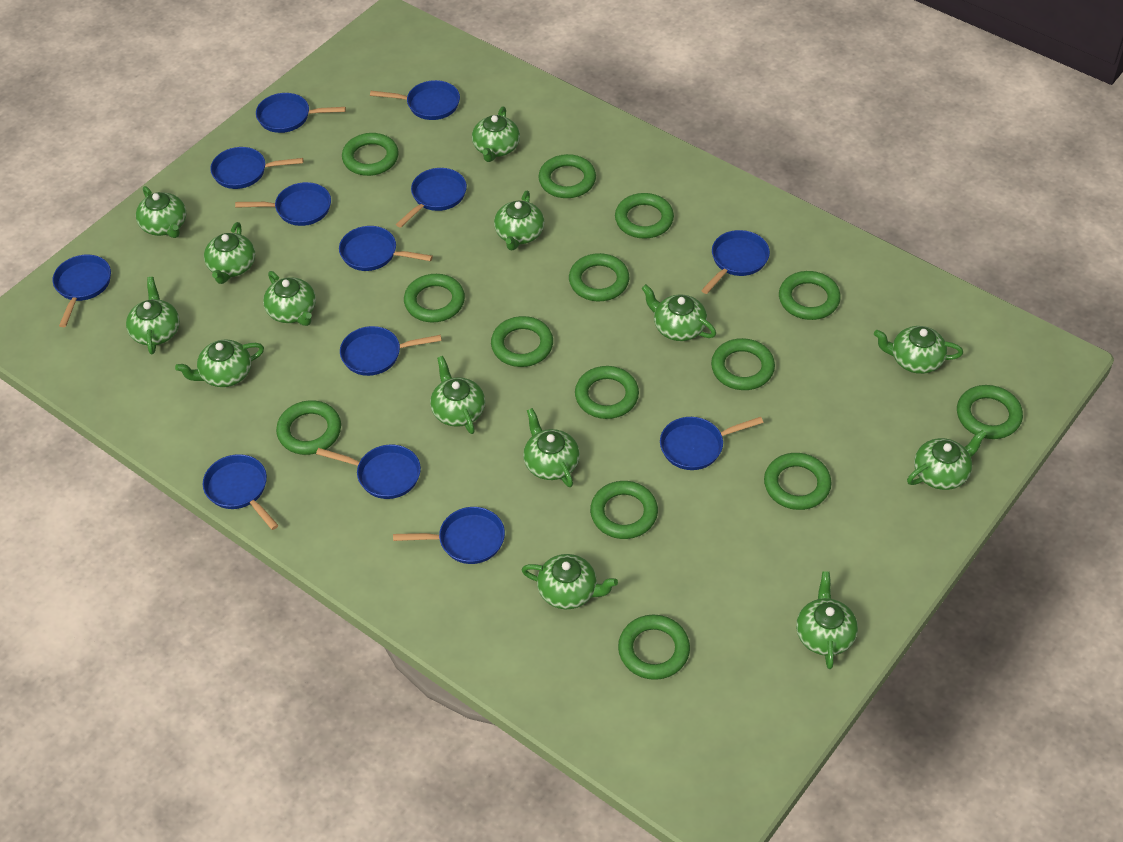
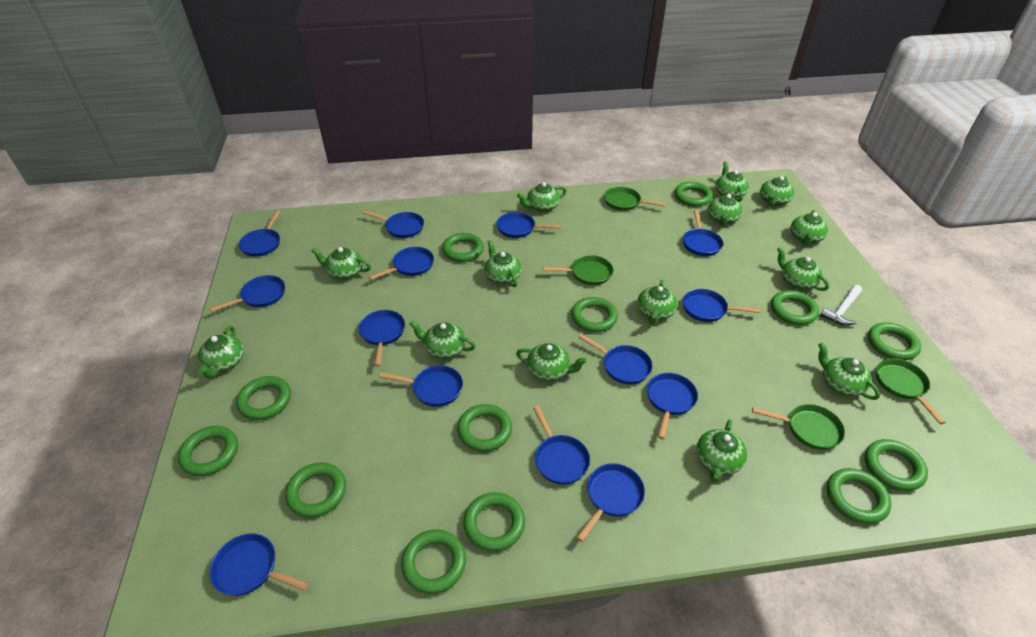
blue pan: 13 -> 14
green pan: 0 -> 4
green ring: 14 -> 13
white hammer: 0 -> 1

